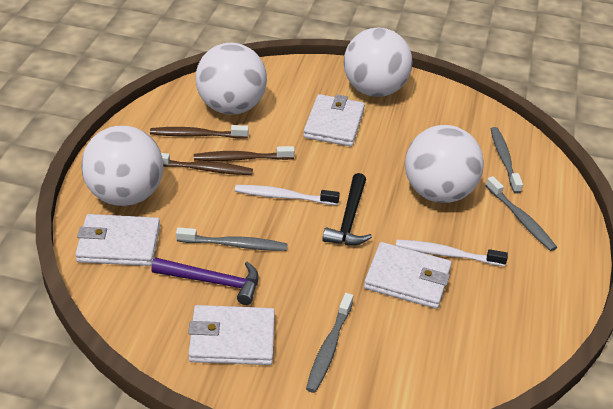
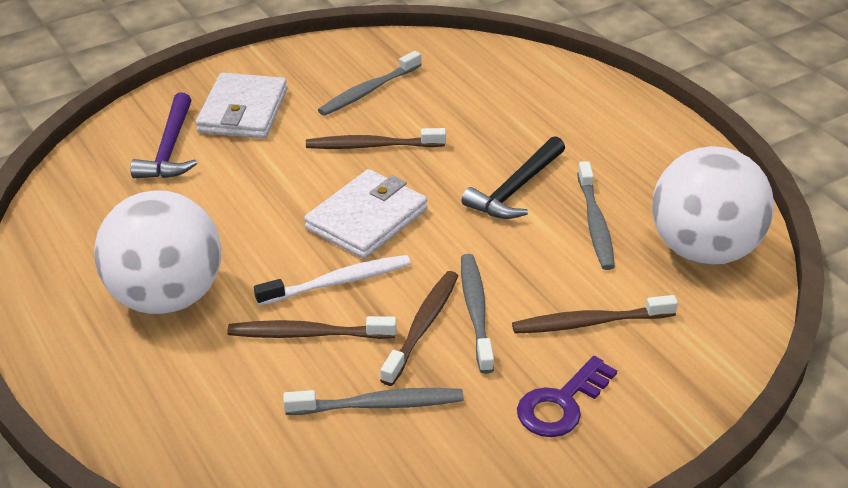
brown toothbrush: 3 -> 4
purple key: 0 -> 1
white ball: 4 -> 2
white toothbrush: 2 -> 1
white wallet: 4 -> 2

